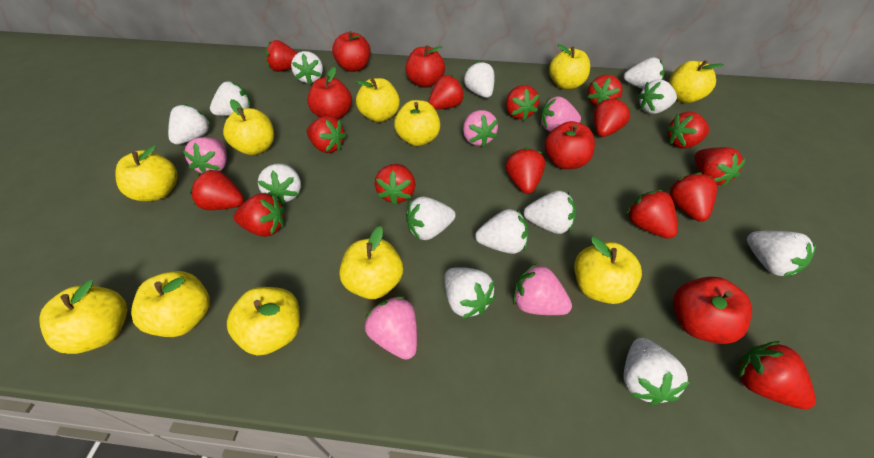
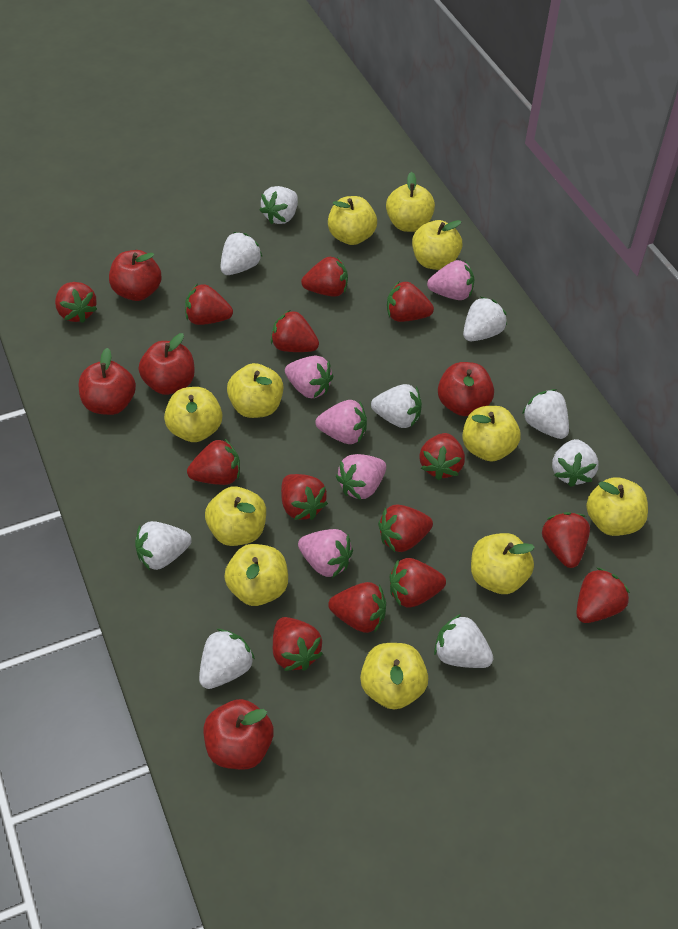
red strawberry: 15 -> 14
white strawberry: 13 -> 9

